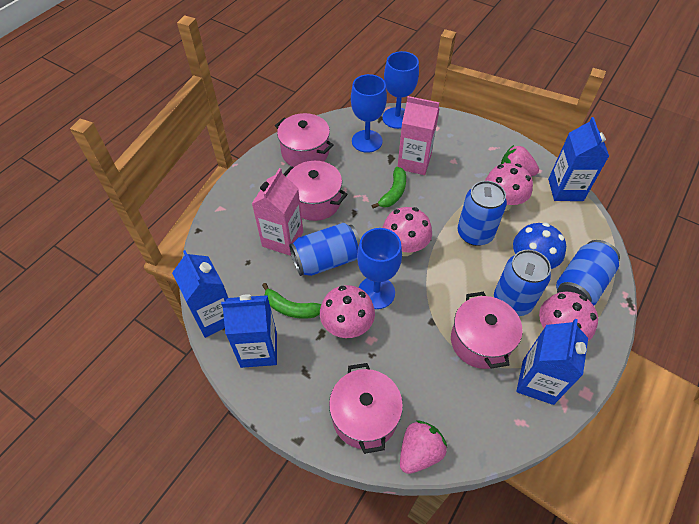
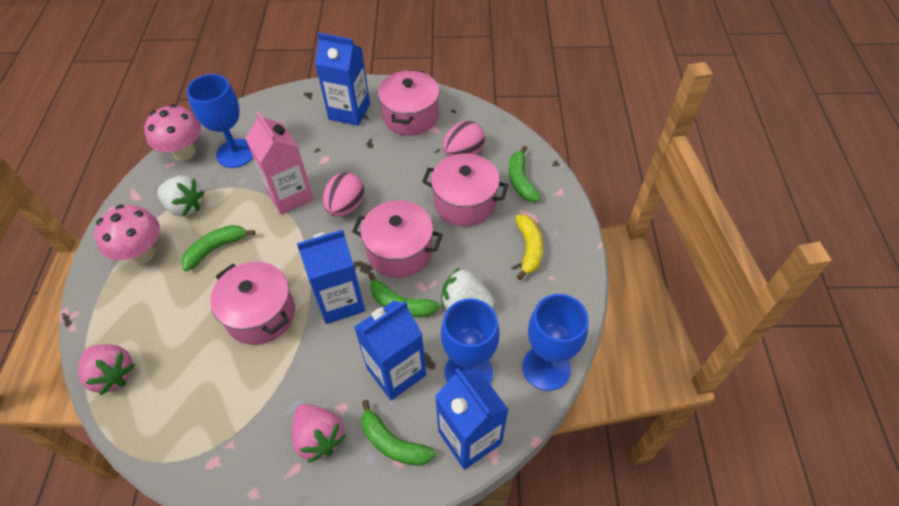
blue can: 4 -> 0
blue mushroom: 1 -> 0
green banana: 2 -> 4
pink carton: 2 -> 1
pink egg: 0 -> 2
pink mushroom: 4 -> 2
white strawberry: 0 -> 2
yellow banana: 0 -> 1

